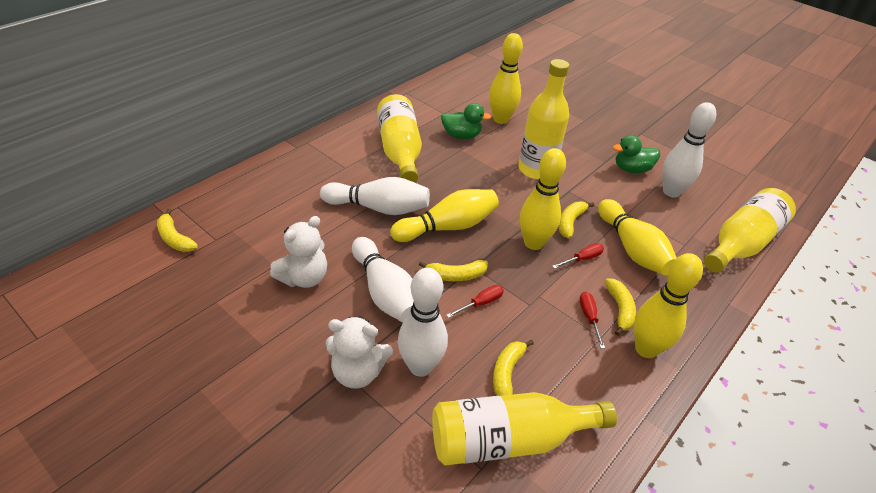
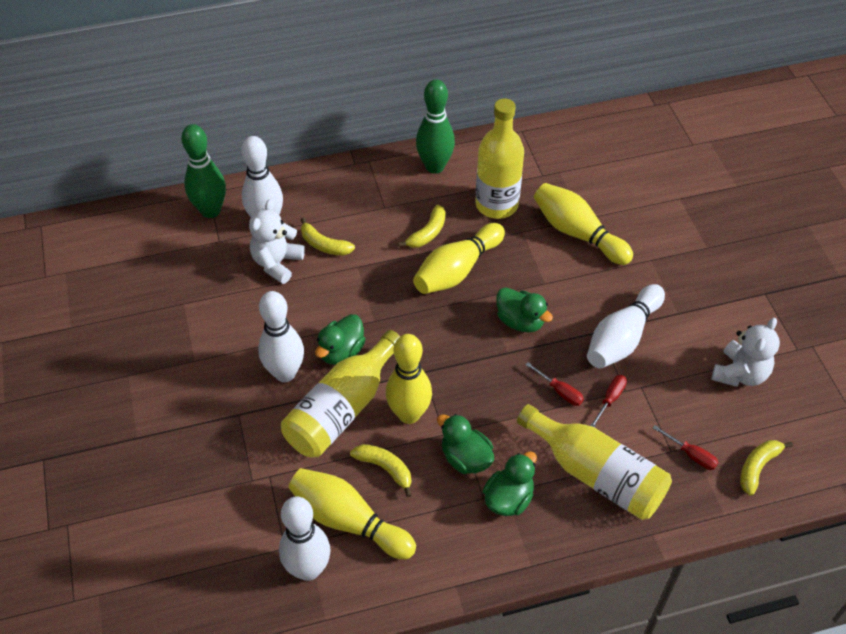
green bowling pin: 0 -> 2
green duck: 2 -> 4
yellow banana: 5 -> 4
yellow bottle: 4 -> 3
yellow bowling pin: 5 -> 4

